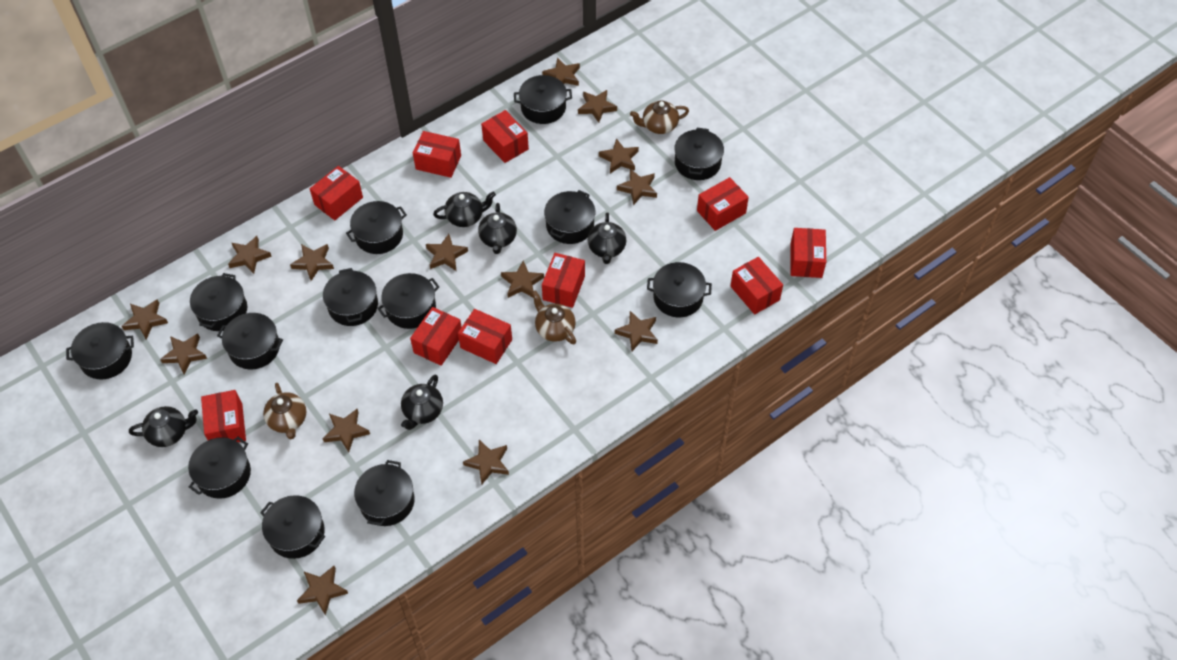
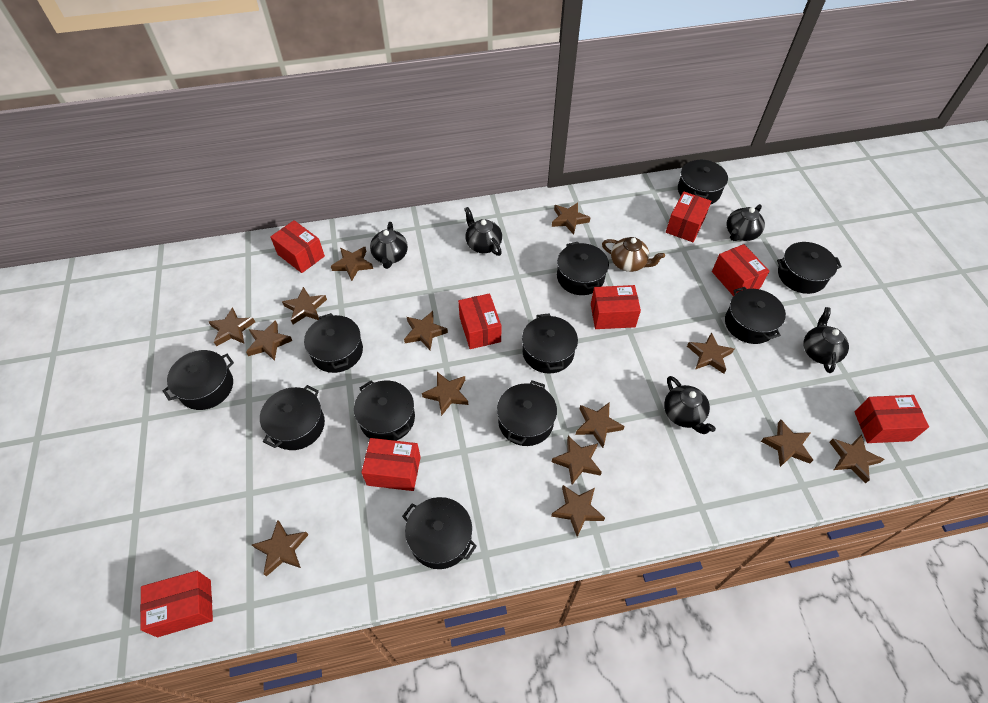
black pot: 13 -> 11
brown teapot: 3 -> 1
red box: 10 -> 8

